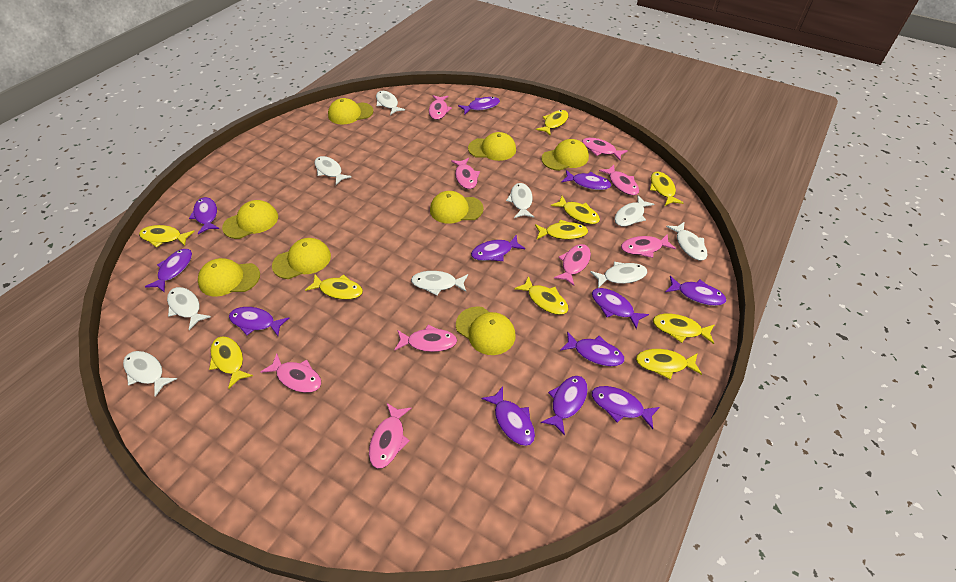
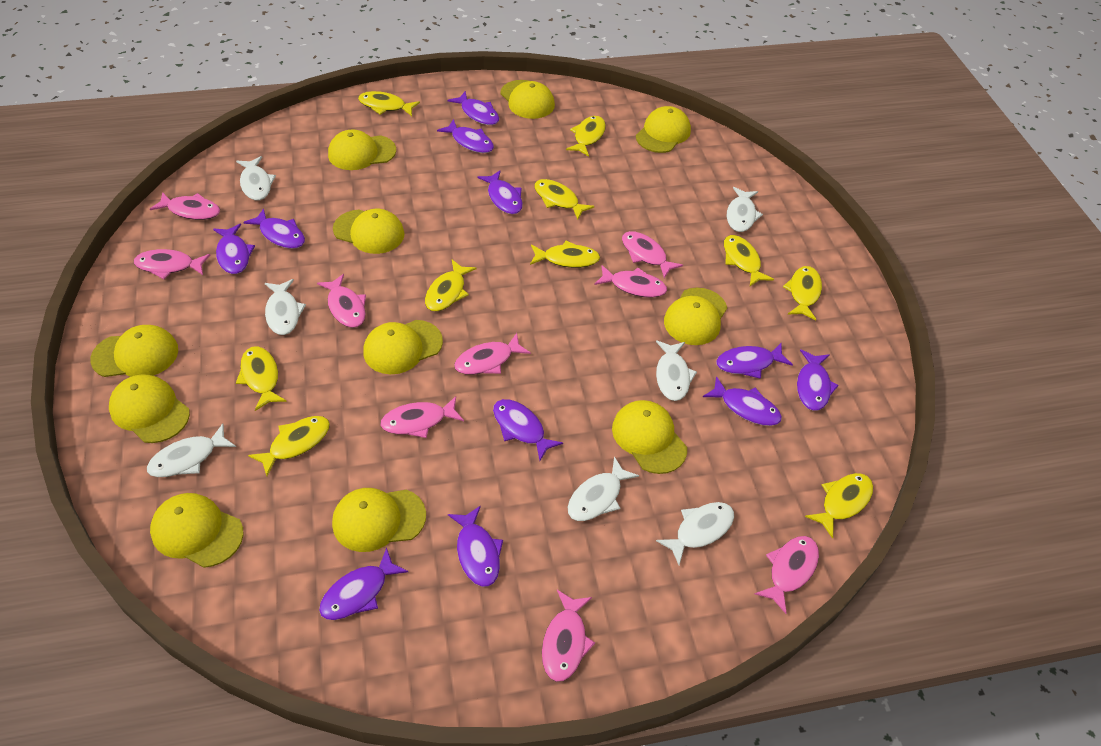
purple fish: 12 -> 11
white fish: 9 -> 7
yellow cap: 8 -> 11

